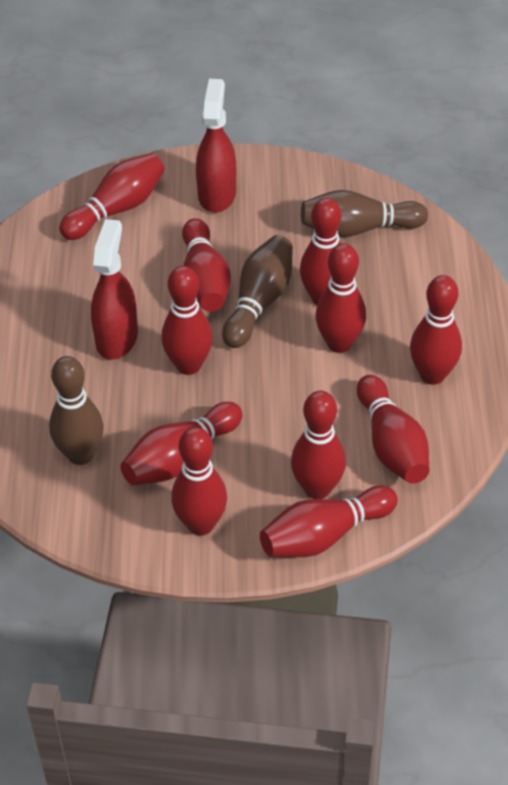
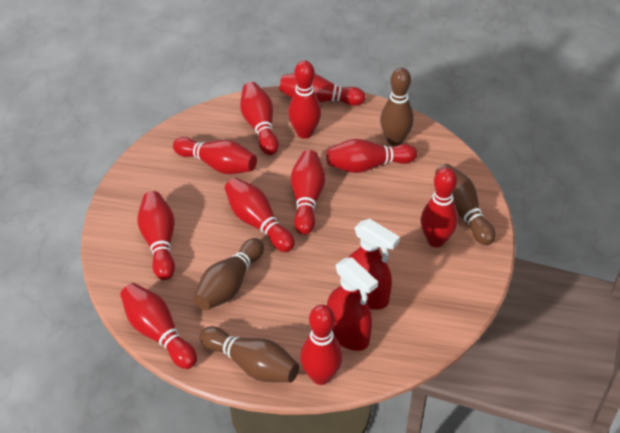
brown bowling pin: 3 -> 4

